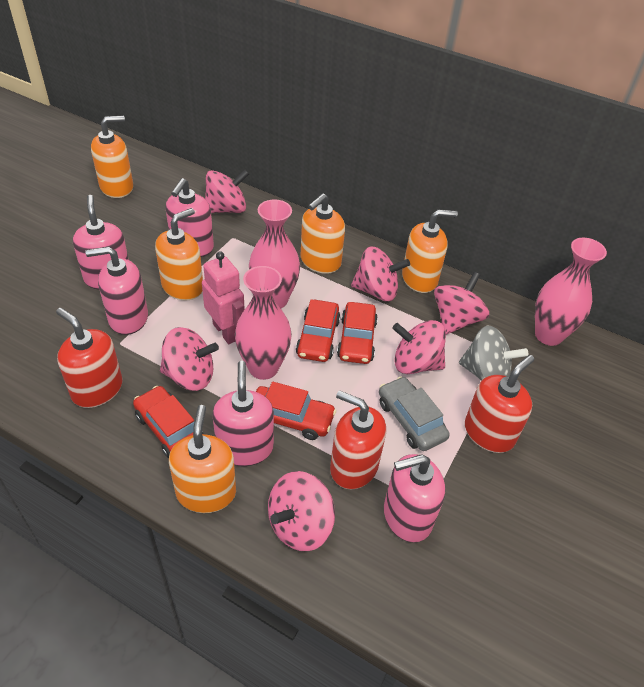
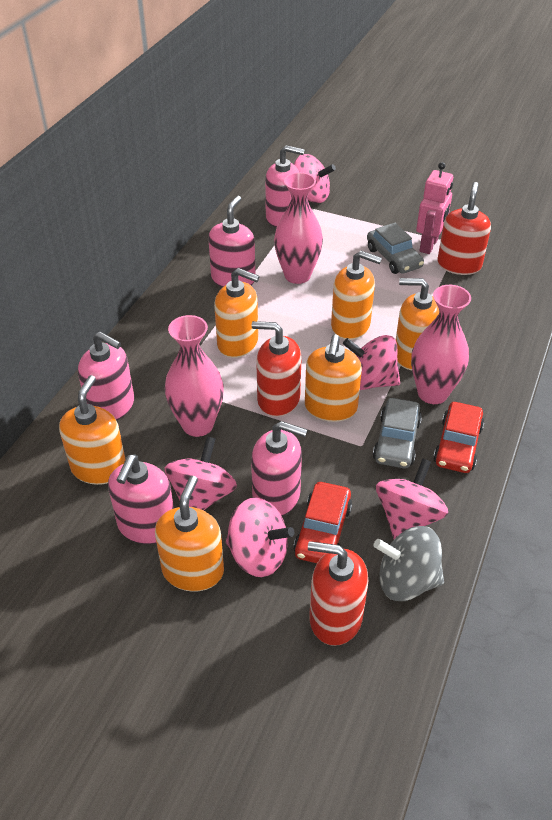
grey car: 1 -> 2
orange soap dispenser: 5 -> 6
pink spinning top: 6 -> 5
red car: 4 -> 2

